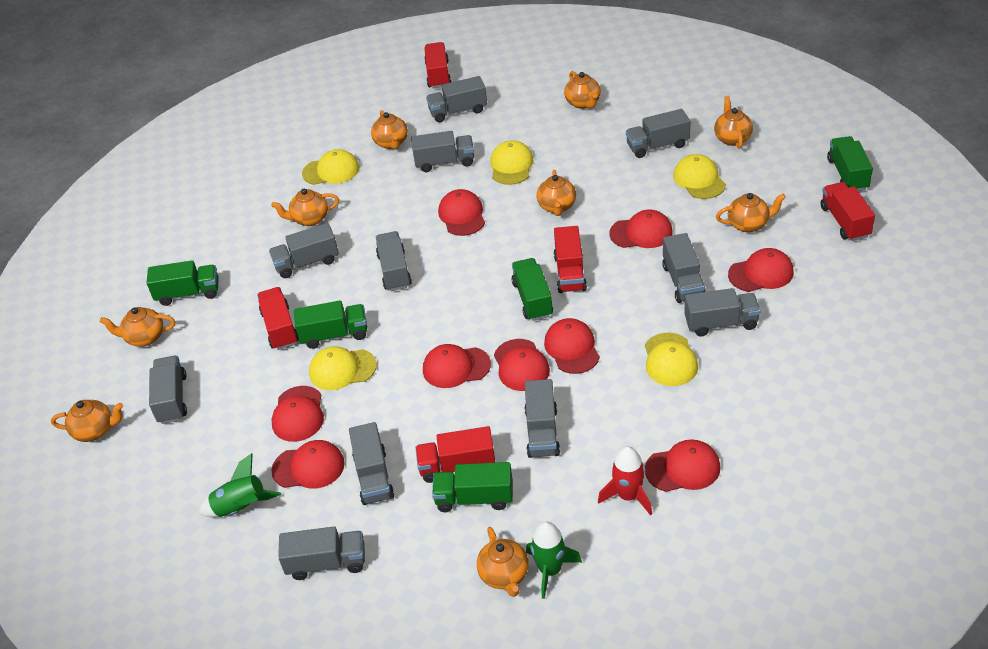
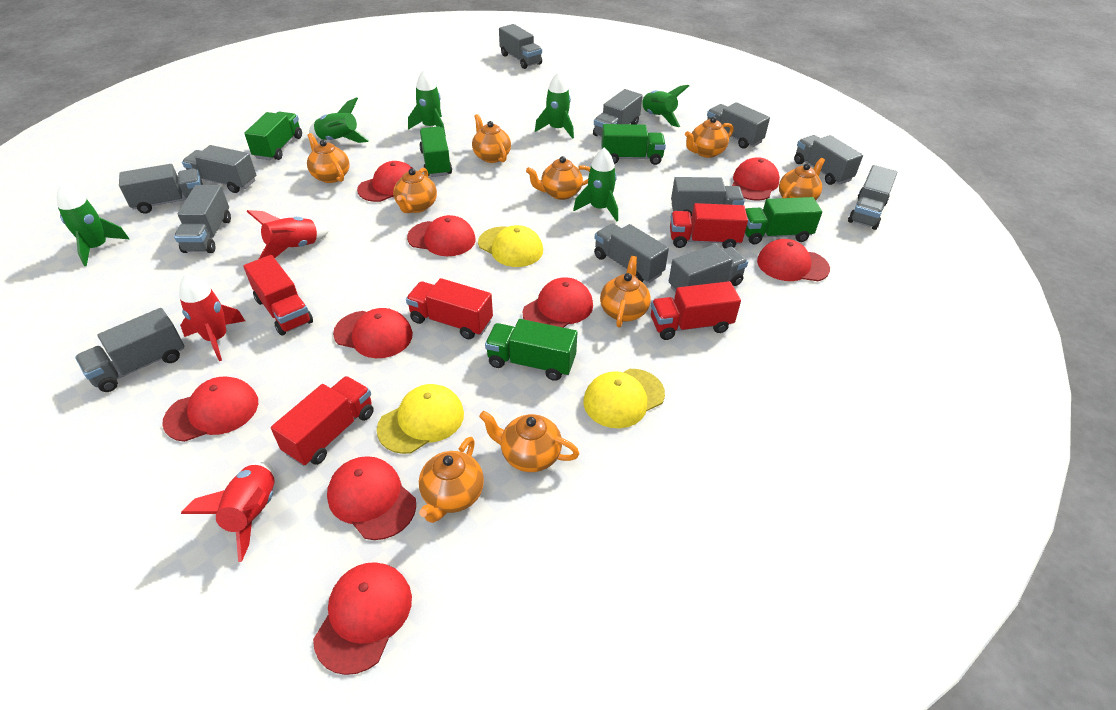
green rocket: 2 -> 6
grey truck: 11 -> 12
red rocket: 1 -> 3
yellow cap: 5 -> 3

